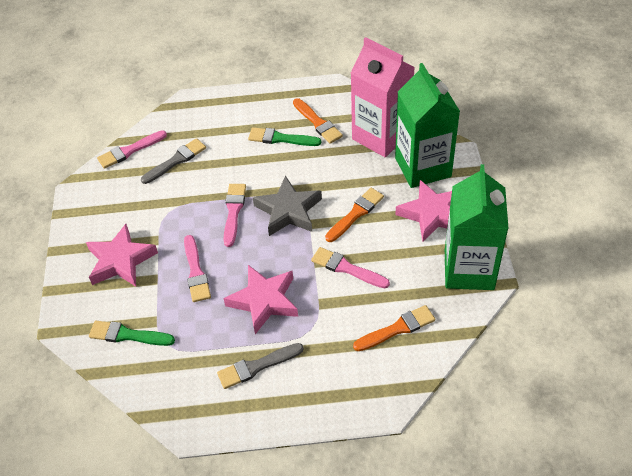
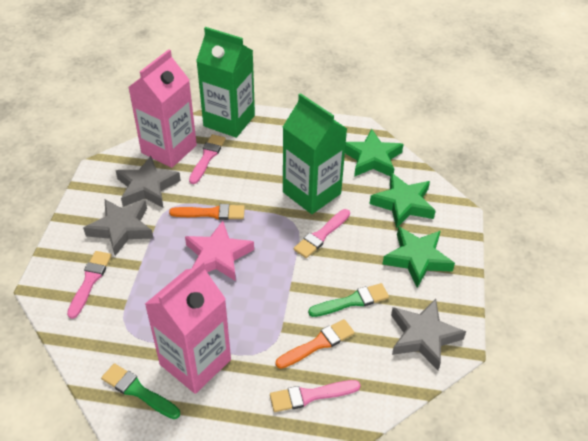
green star: 0 -> 3
grey brush: 2 -> 0
grey star: 1 -> 3
orange brush: 3 -> 2
pink carton: 1 -> 2
pink star: 3 -> 1

